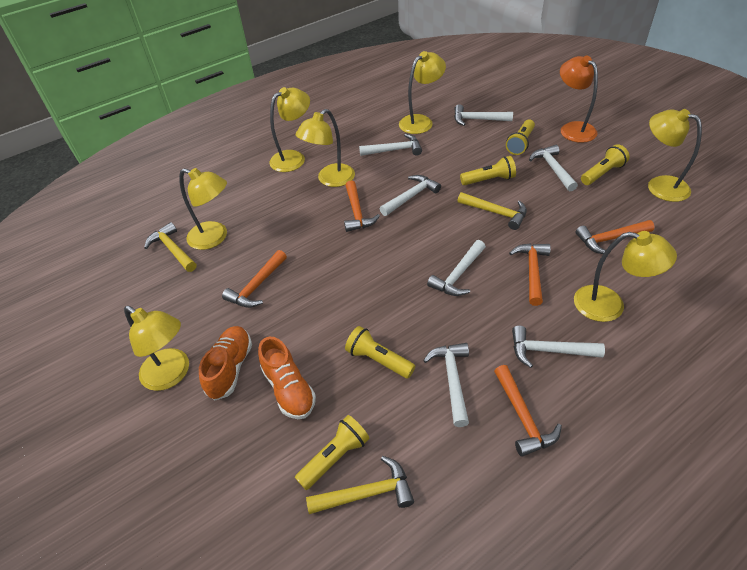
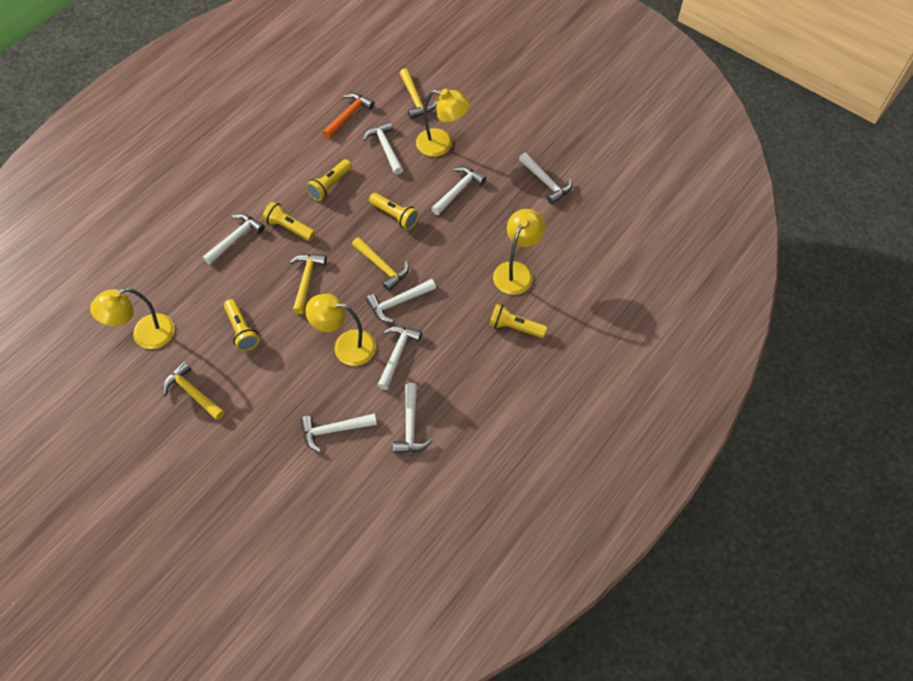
orange hammer: 5 -> 1
orange lamp: 1 -> 0
orange shoe: 2 -> 0
white hammer: 7 -> 8
yellow hammer: 3 -> 4
yellow lamp: 7 -> 4

